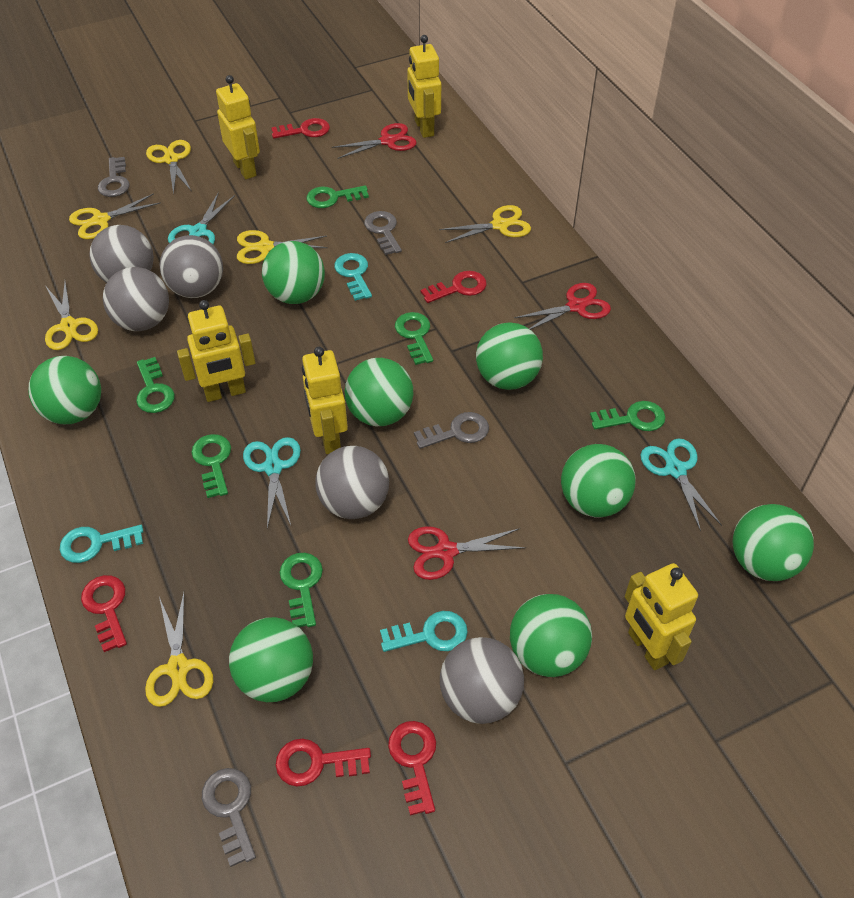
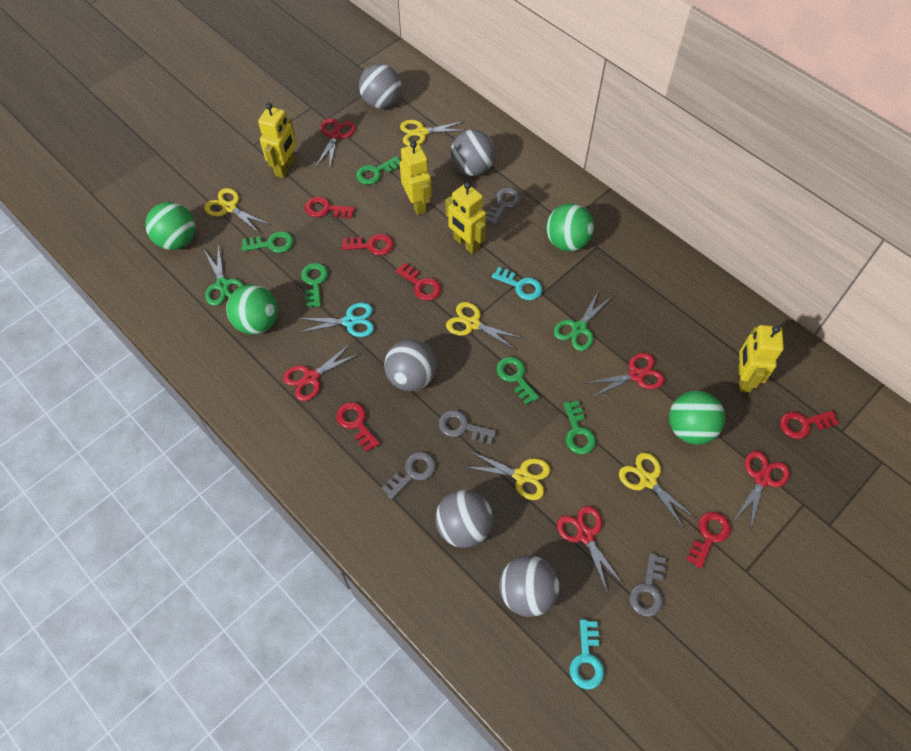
green ball: 8 -> 4
green key: 6 -> 5
green scissors: 0 -> 2
red key: 5 -> 6
red scissors: 3 -> 5
turquoise key: 3 -> 2
turquoise scissors: 3 -> 1
yellow robot: 5 -> 4
yellow scissors: 6 -> 5

